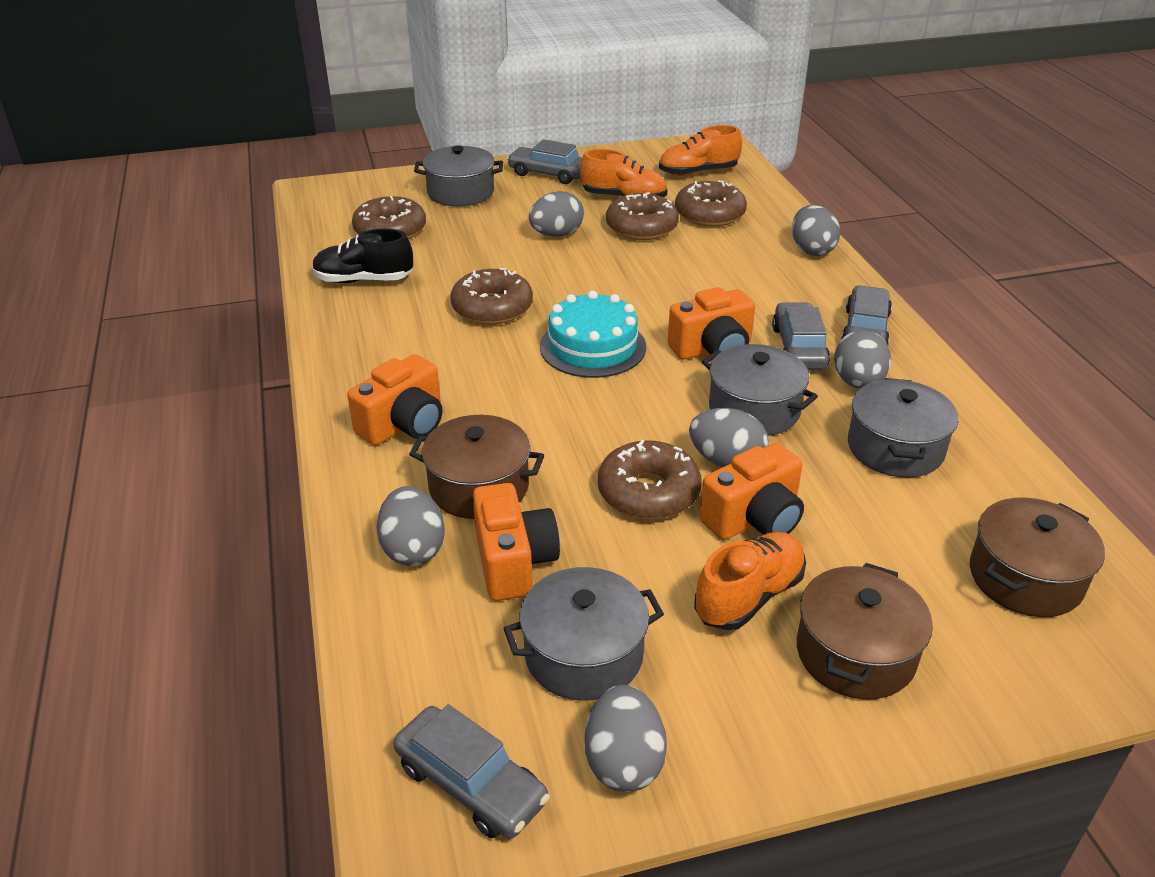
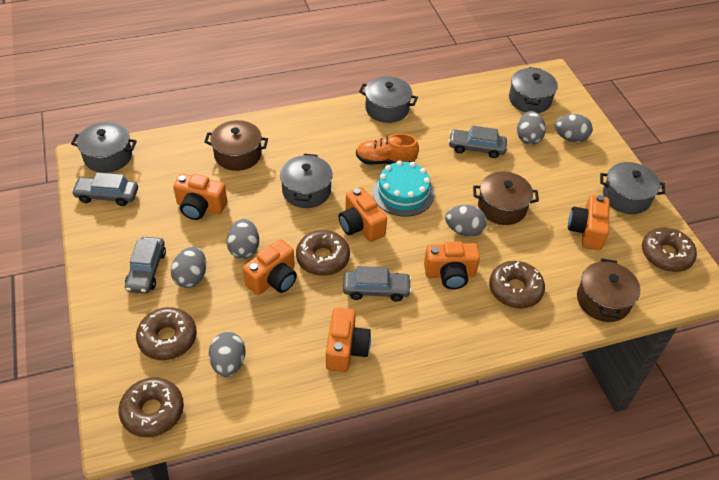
black shoe: 1 -> 0
grey pot: 4 -> 5
orange camera: 4 -> 6
orange shoe: 3 -> 1

